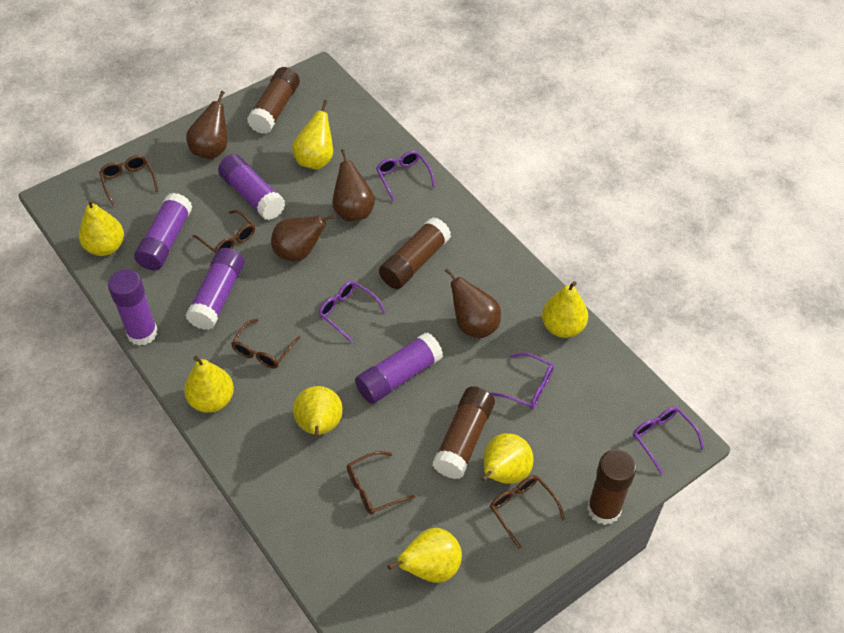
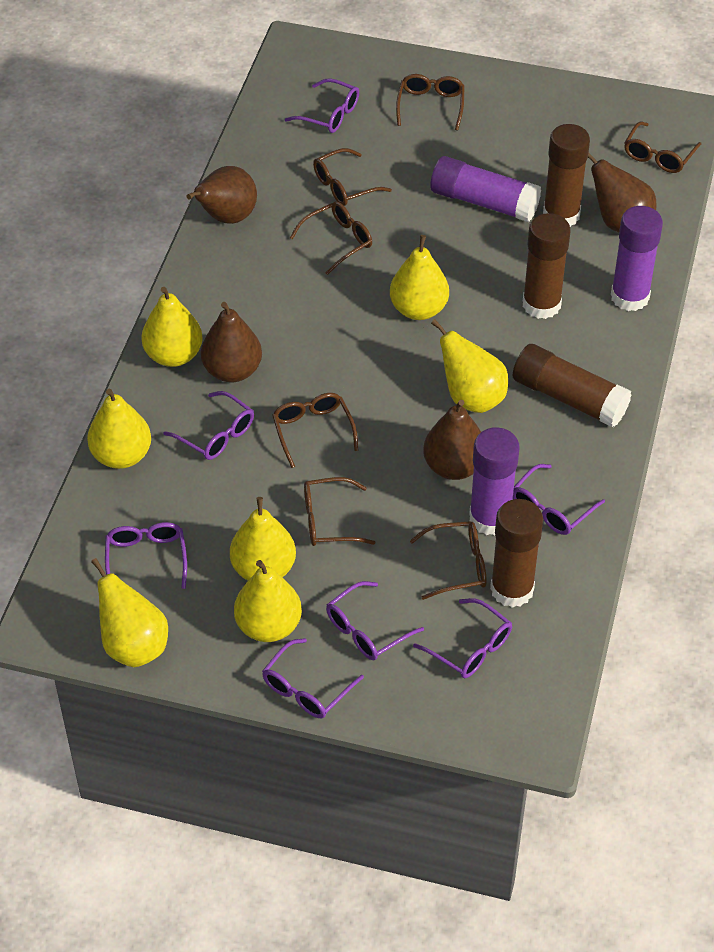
brown glasses: 5 -> 7
purple glasses: 4 -> 7
purple glue stick: 5 -> 3

